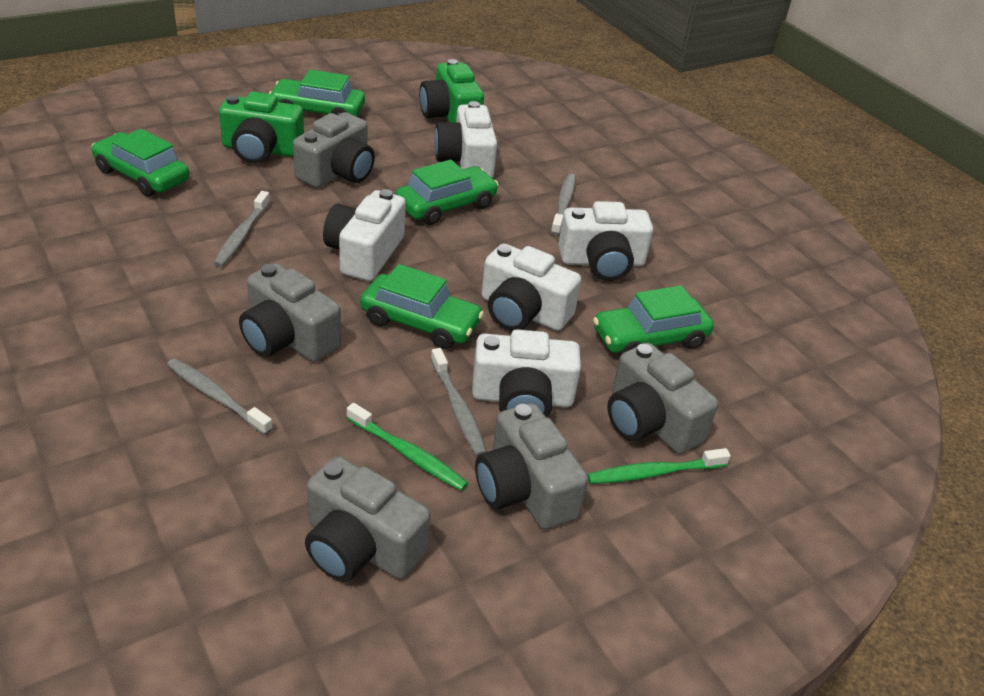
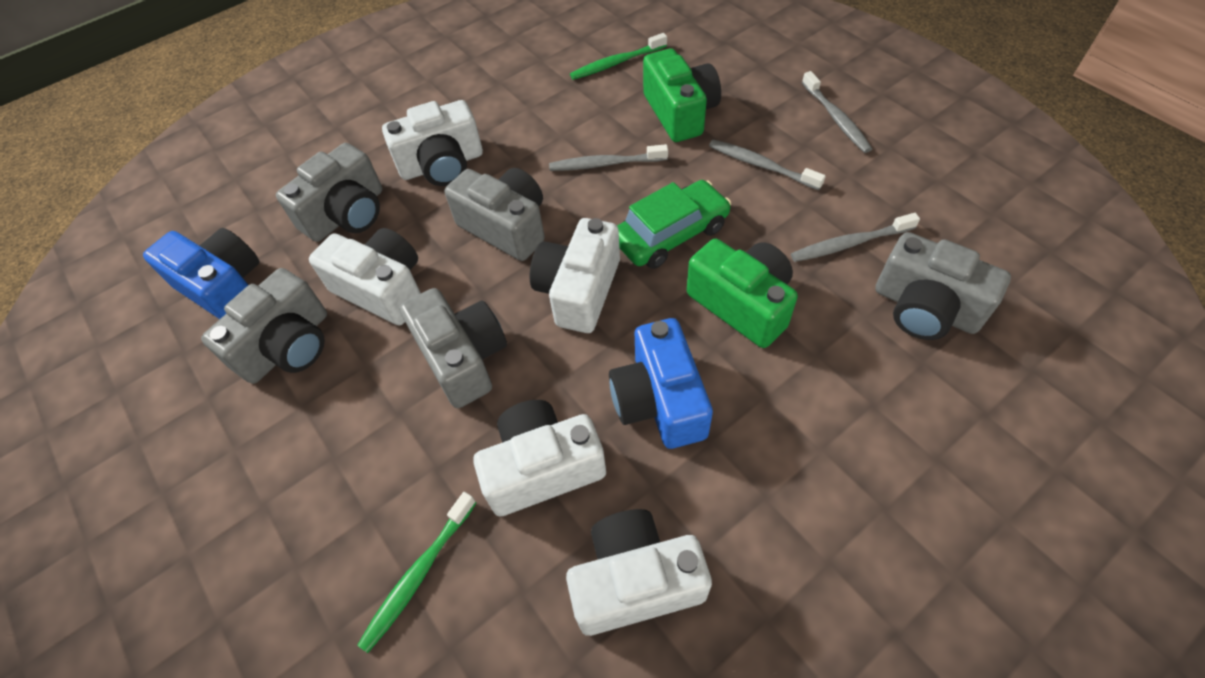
blue camera: 0 -> 2
green car: 5 -> 1

